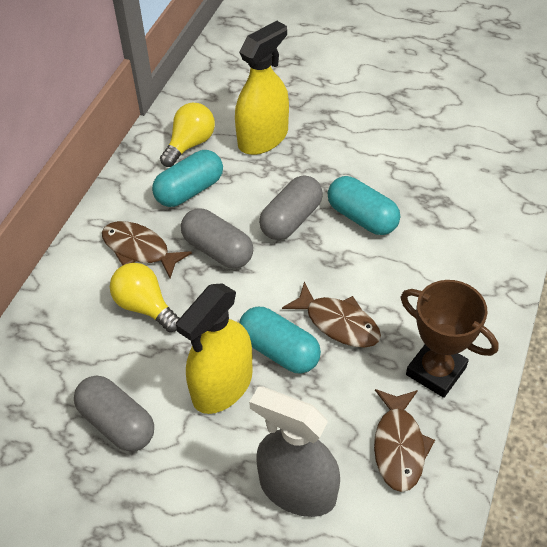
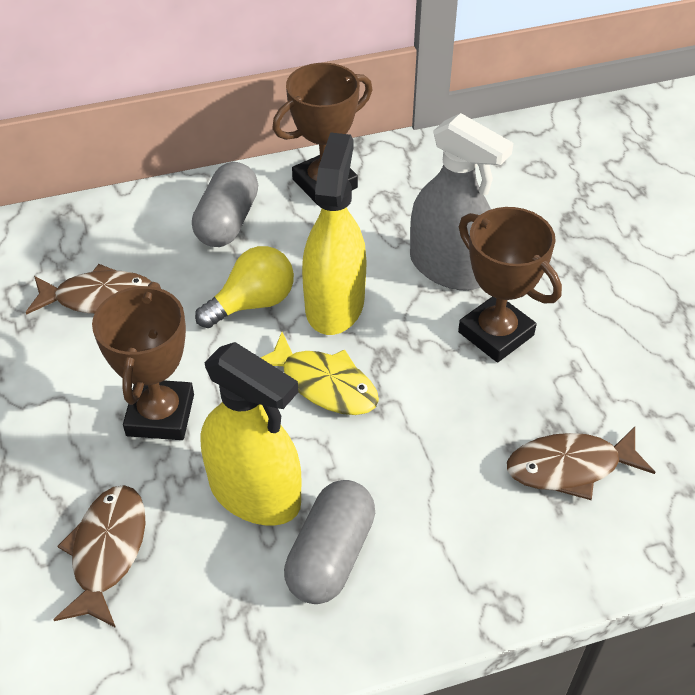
brown trophy: 1 -> 3
grey capsule: 3 -> 2
turquoise capsule: 3 -> 0
yellow fish: 0 -> 1
yellow light bulb: 2 -> 1

